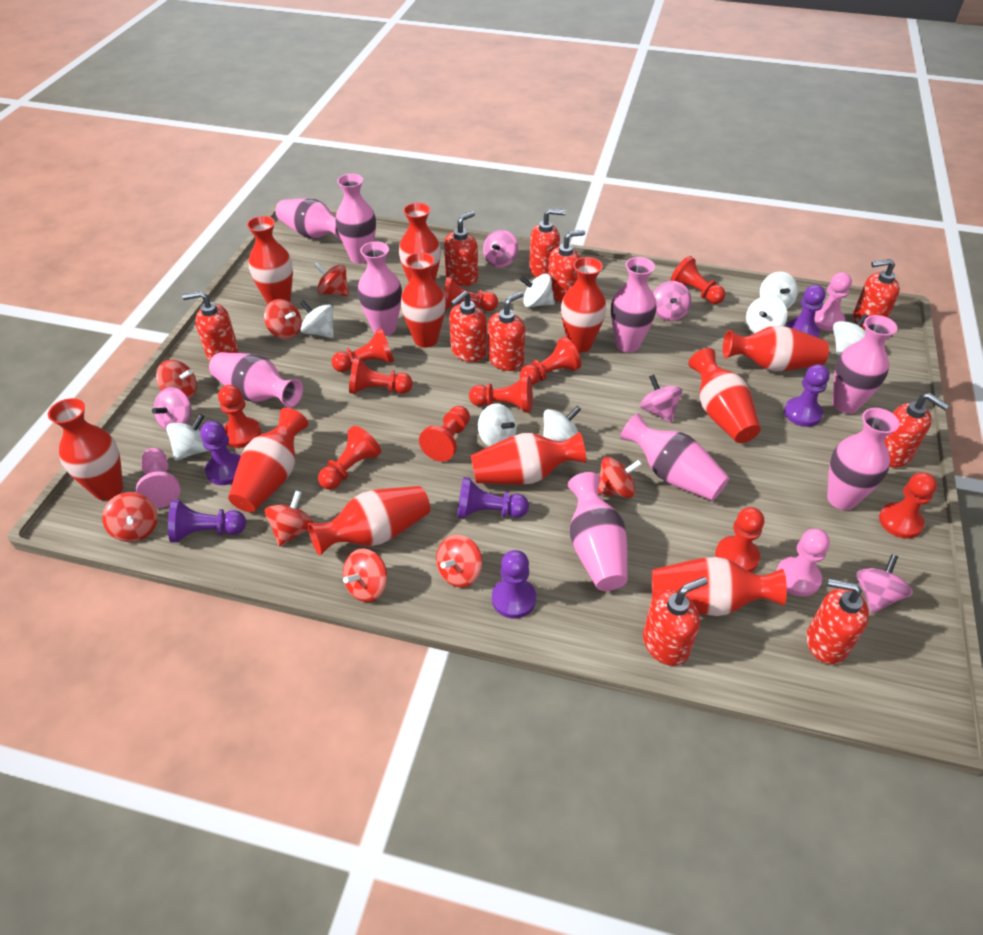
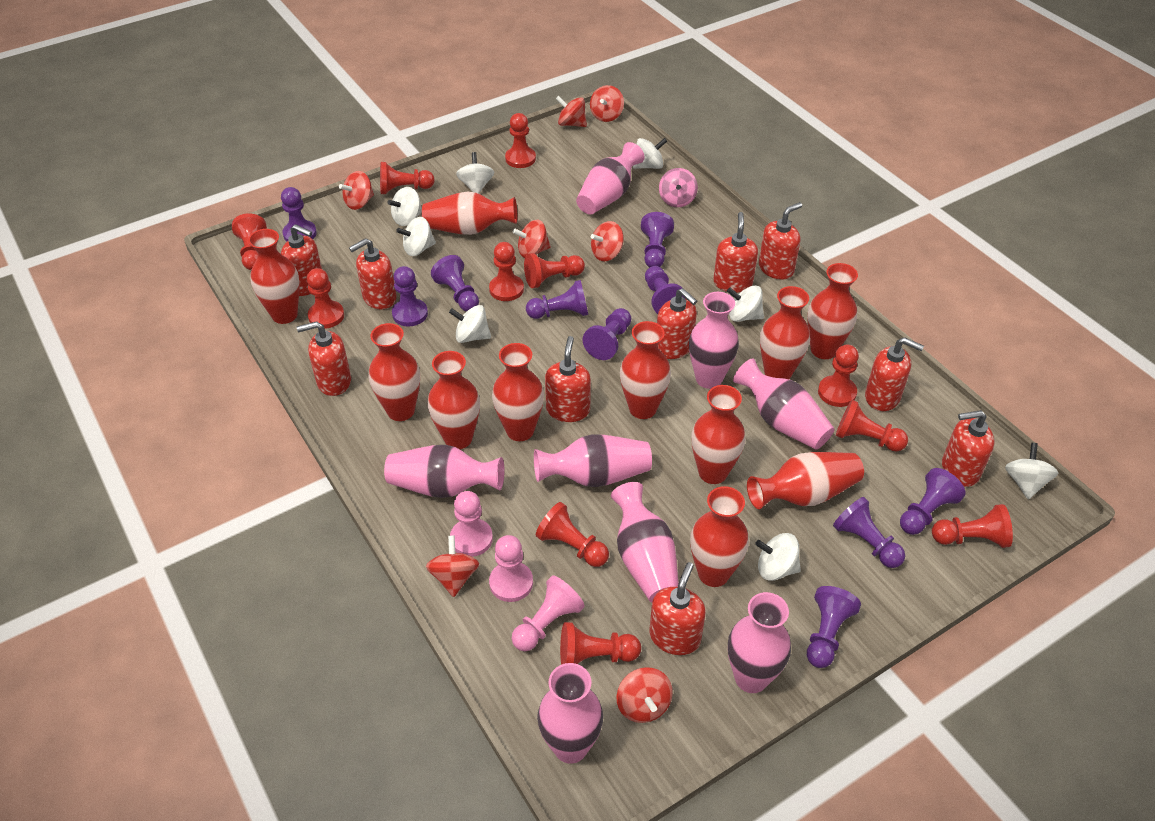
pink spinning top: 5 -> 1
pink vase: 9 -> 8
purple pawn: 6 -> 10
red spinning top: 8 -> 7

